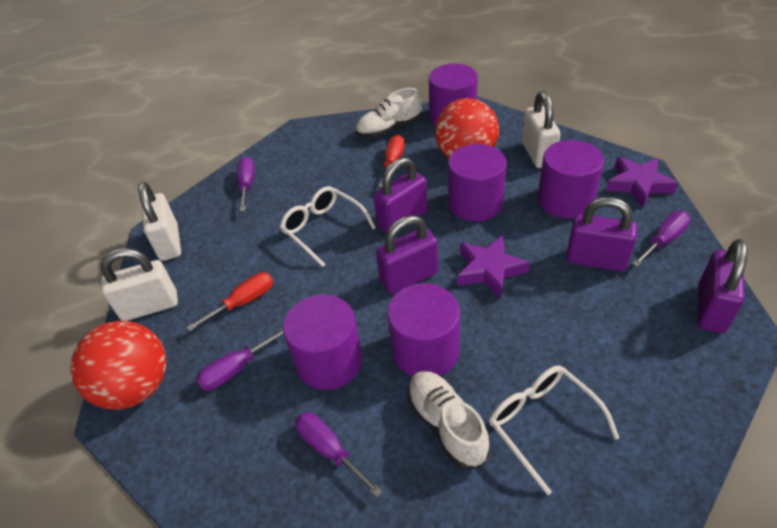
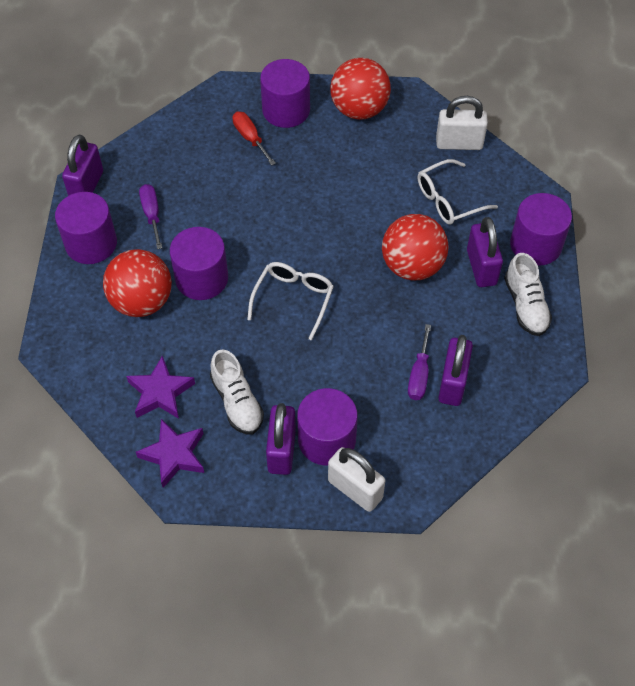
purple screwdriver: 4 -> 2
red ball: 2 -> 3
red screwdriver: 2 -> 1
white padlock: 3 -> 2

